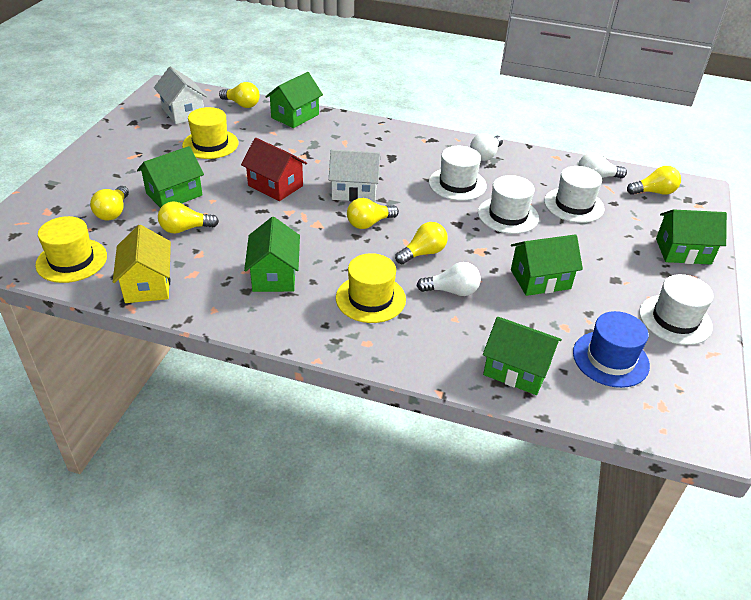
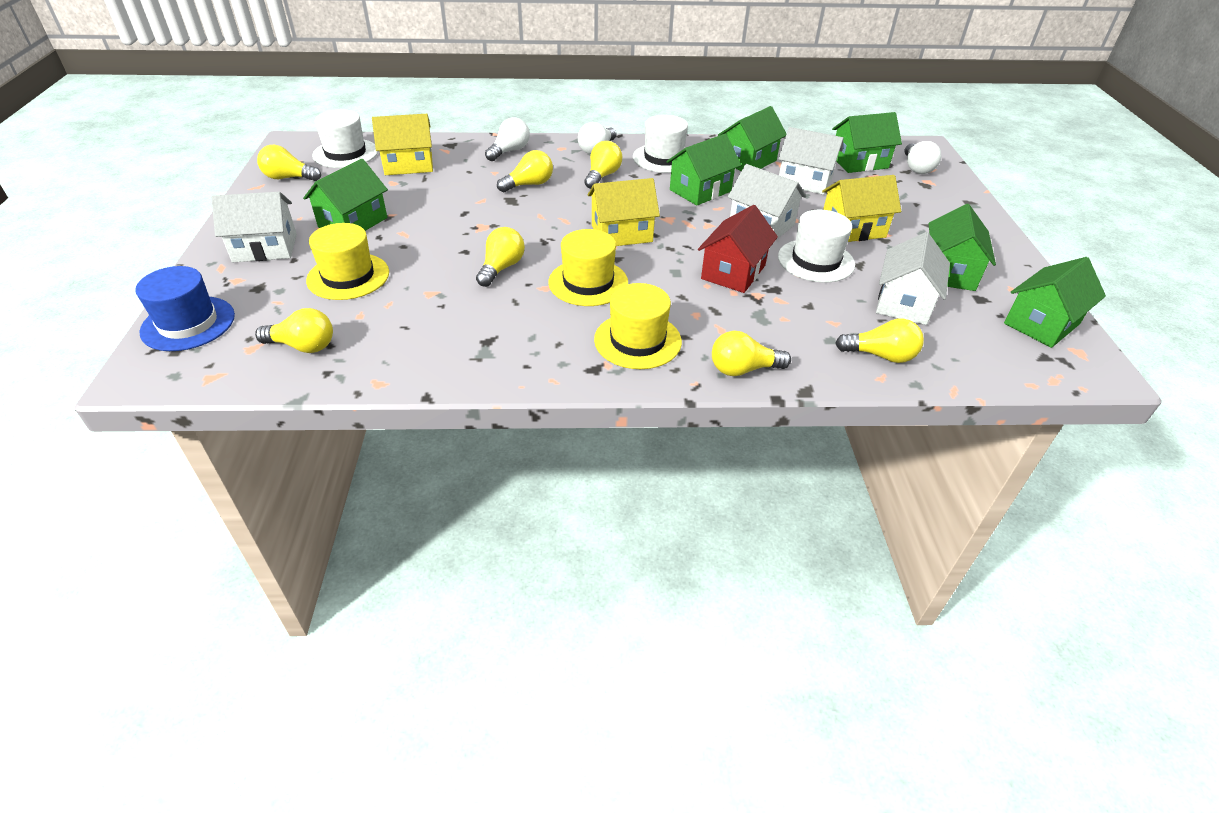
white hat: 4 -> 3
white house: 2 -> 4
yellow house: 1 -> 3
yellow light bulb: 6 -> 7

